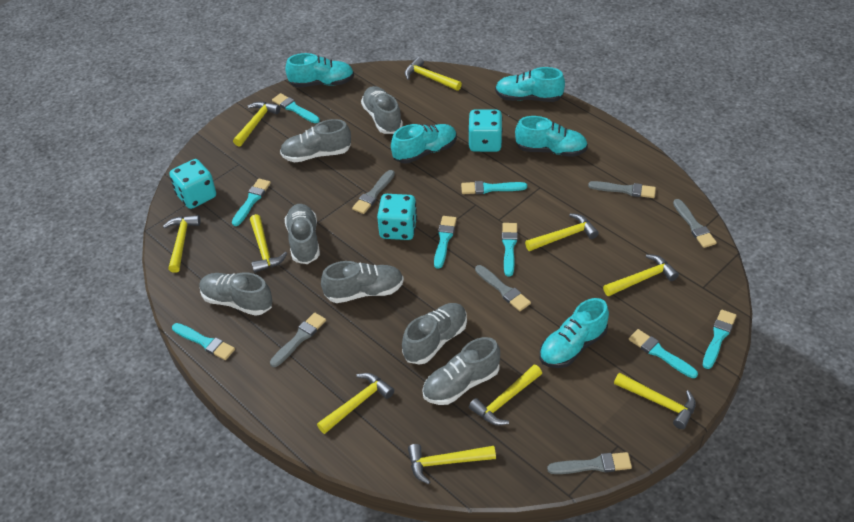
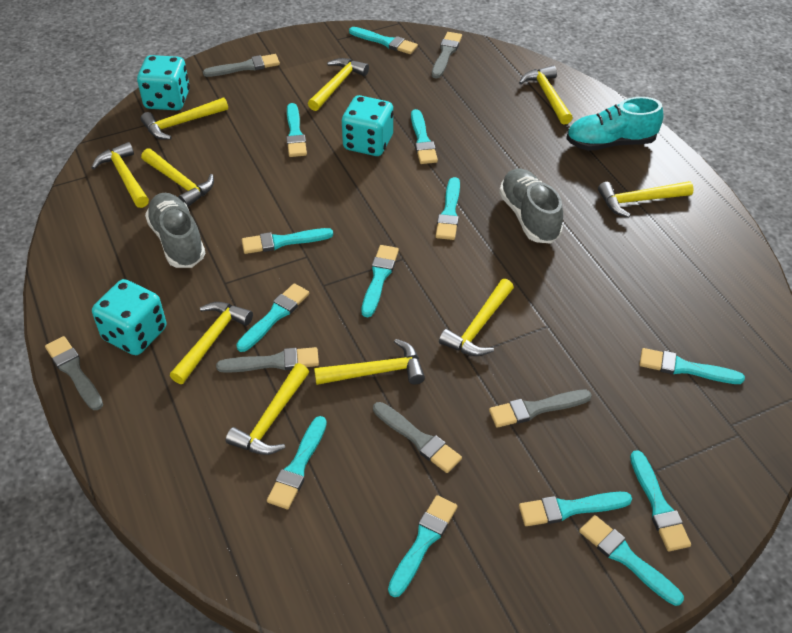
grey shoe: 7 -> 2
turquoise brush: 8 -> 13
turquoise shoe: 5 -> 1

